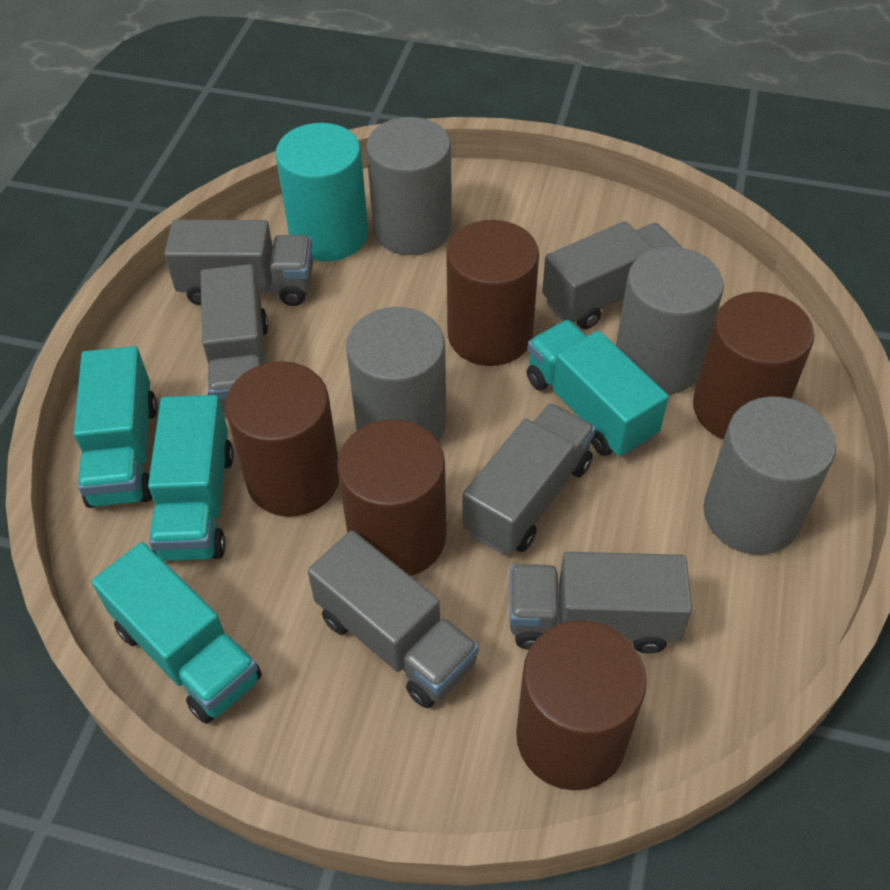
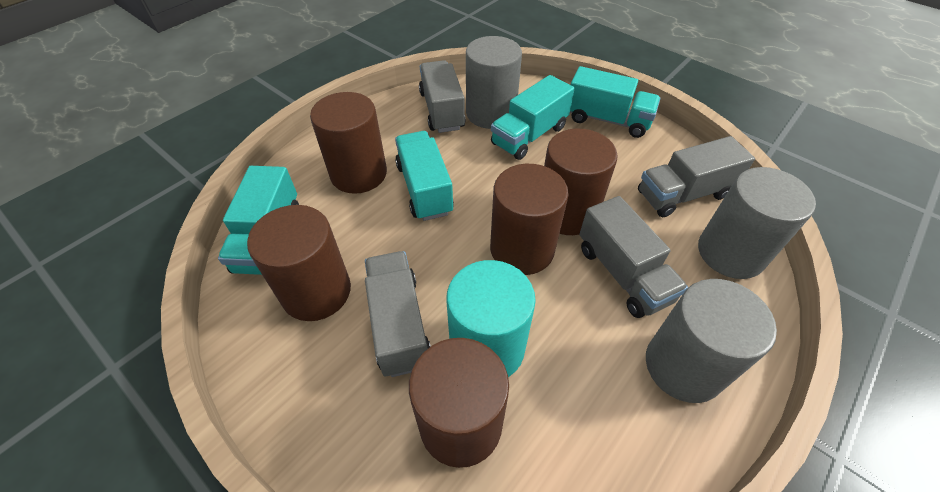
grey cylinder: 4 -> 3
grey truck: 6 -> 4

